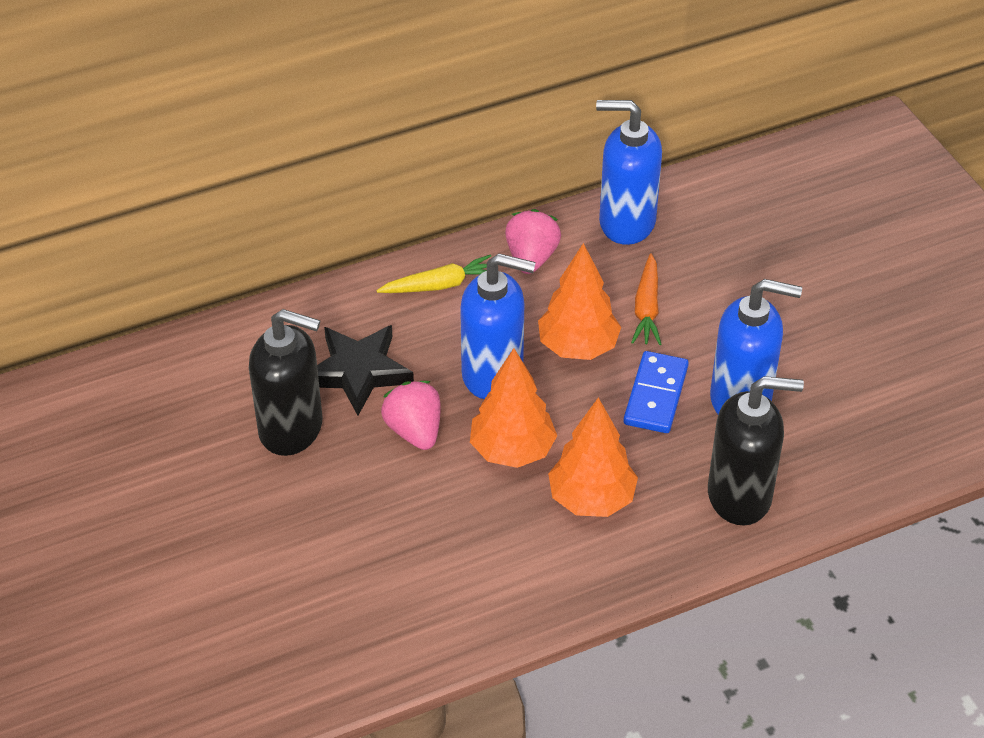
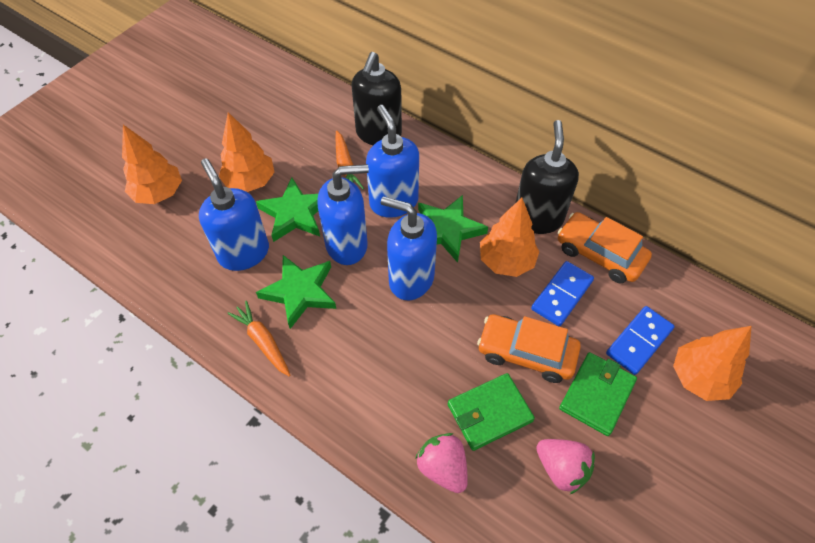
black star: 1 -> 0
blue domino: 1 -> 2
blue soap dispenser: 3 -> 4
green star: 0 -> 3
green wallet: 0 -> 2
orange car: 0 -> 2
orange carrot: 1 -> 2
orange tree: 3 -> 4
yellow carrot: 1 -> 0

